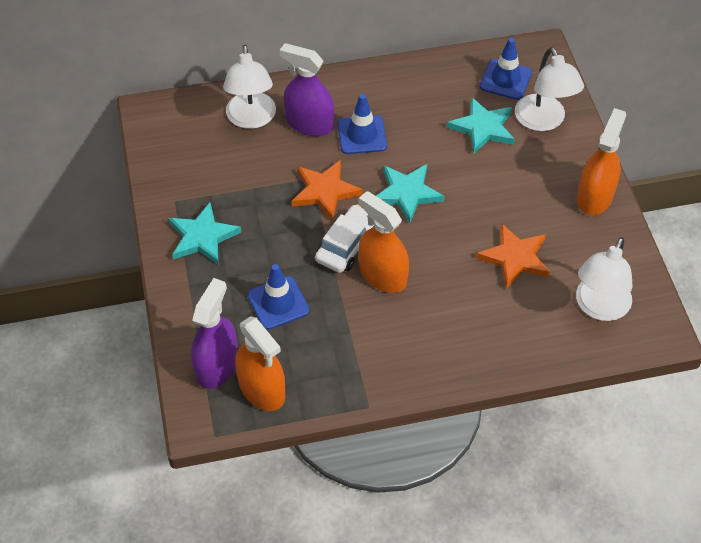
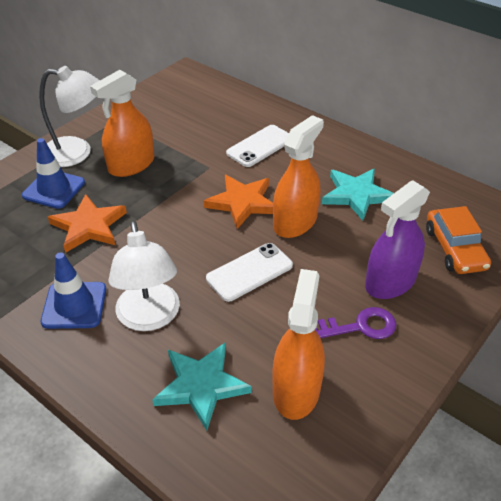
blue traffic cone: 3 -> 2
orange car: 0 -> 1
purple key: 0 -> 1
purple spray bottle: 2 -> 1
turquoise star: 3 -> 2
white car: 1 -> 0
white lamp: 3 -> 2
white phone: 0 -> 2

